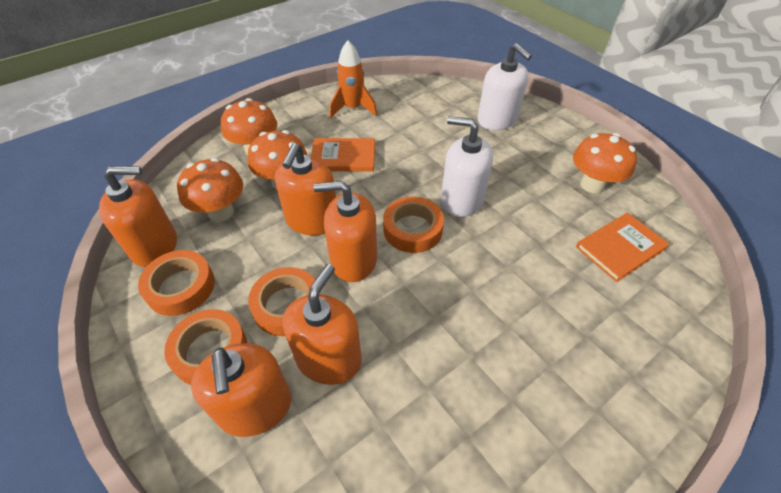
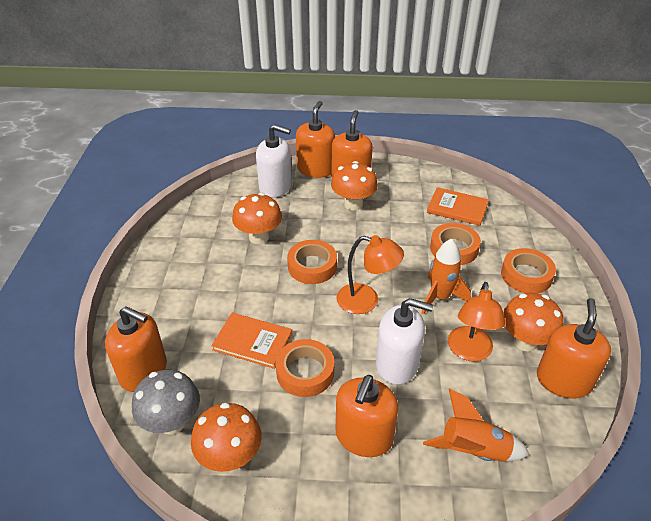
grey mushroom: 0 -> 1
orange lamp: 0 -> 2
orange rocket: 1 -> 2

